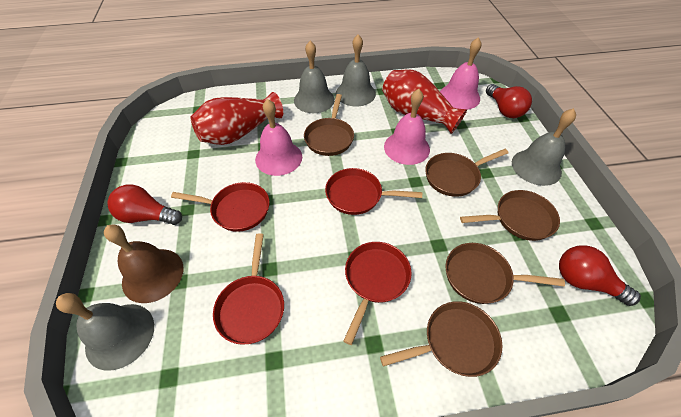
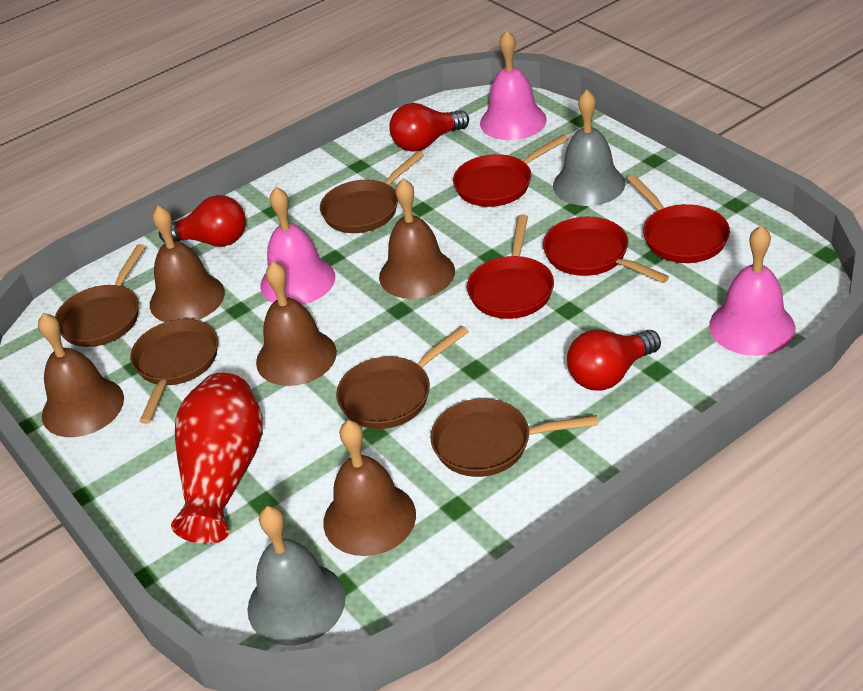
brown bell: 1 -> 5
grey bell: 4 -> 2
red vase: 2 -> 1

